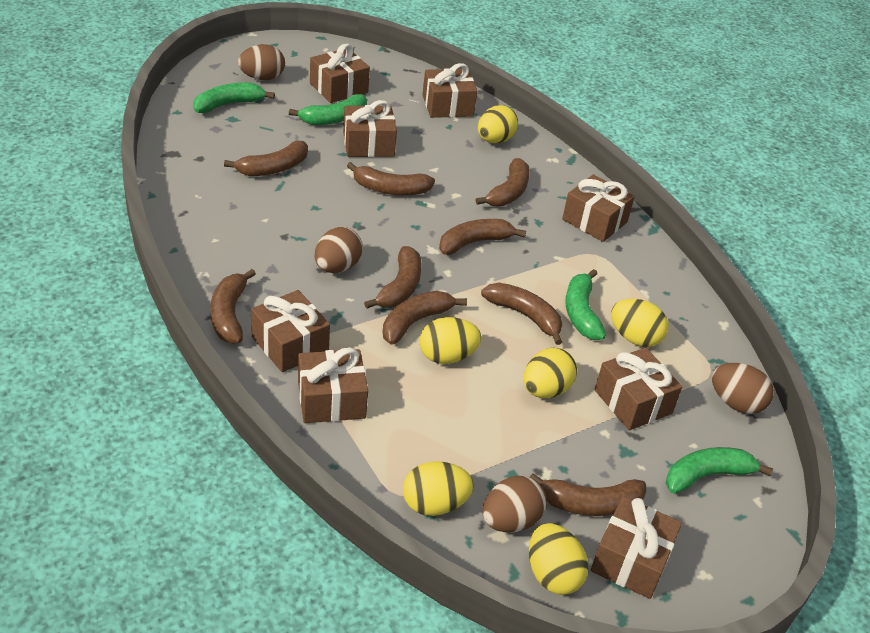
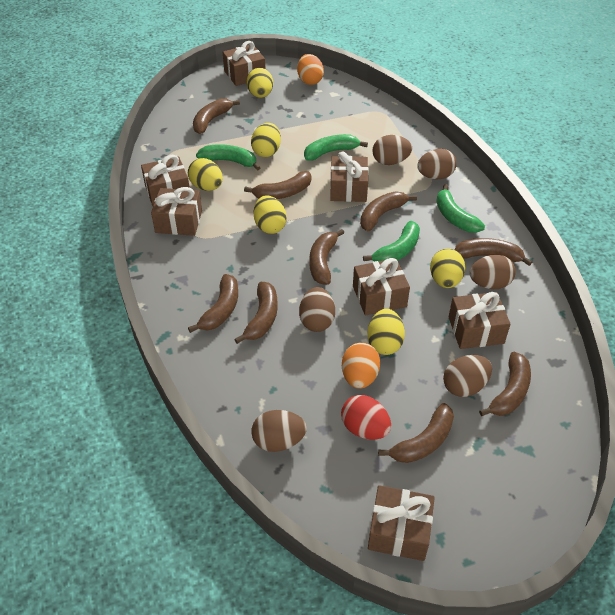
brown egg: 4 -> 6
brown gift: 8 -> 7
orange egg: 0 -> 2
red egg: 0 -> 1

